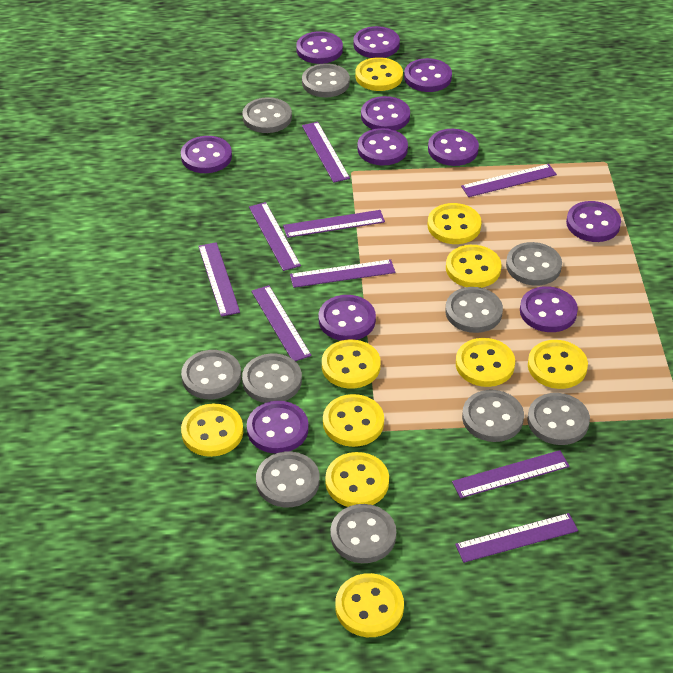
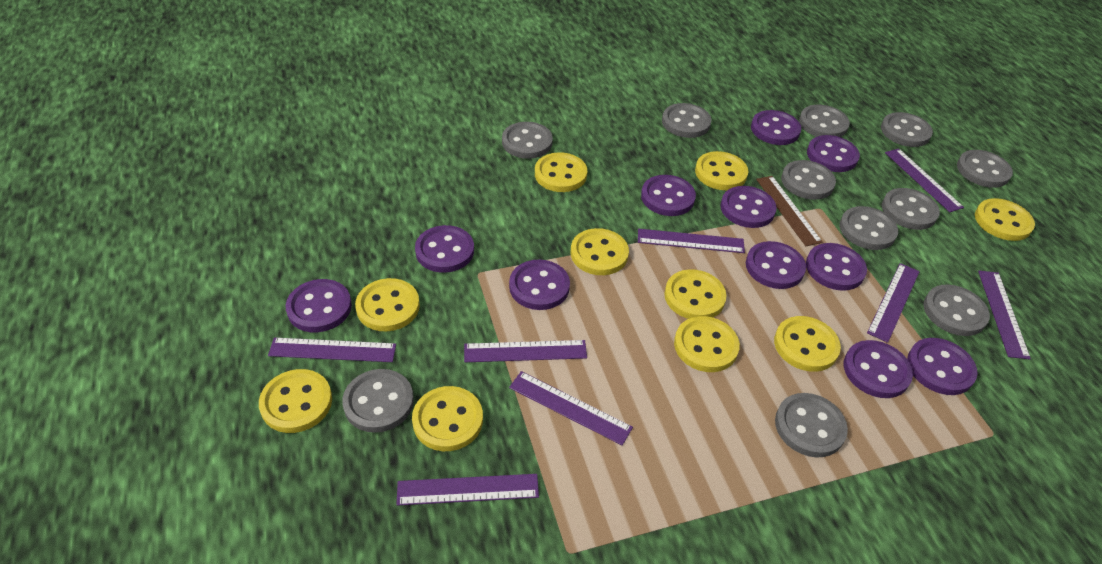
brown ruler: 0 -> 1
grey button: 10 -> 11
purple ruler: 9 -> 8

